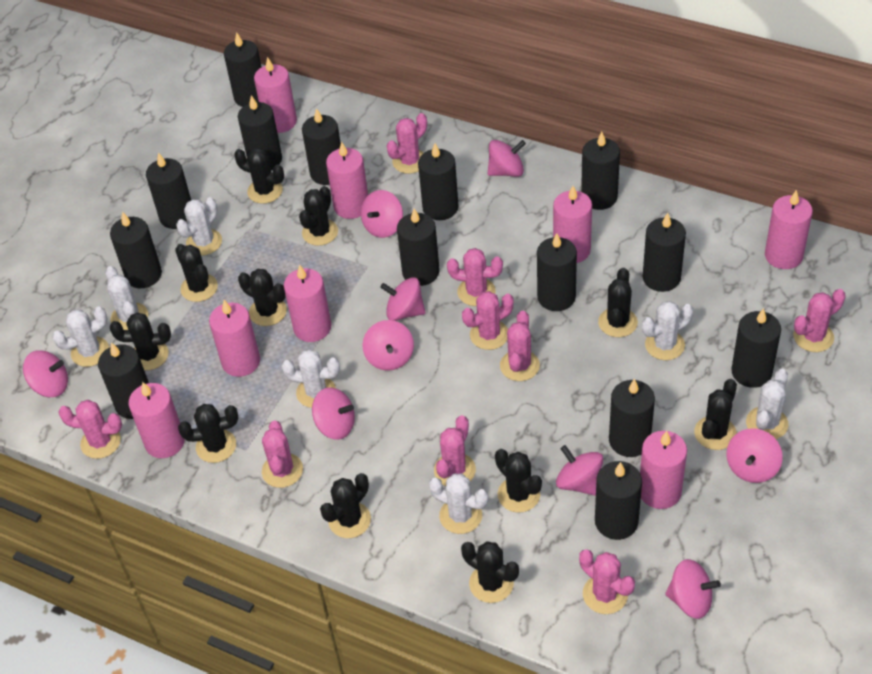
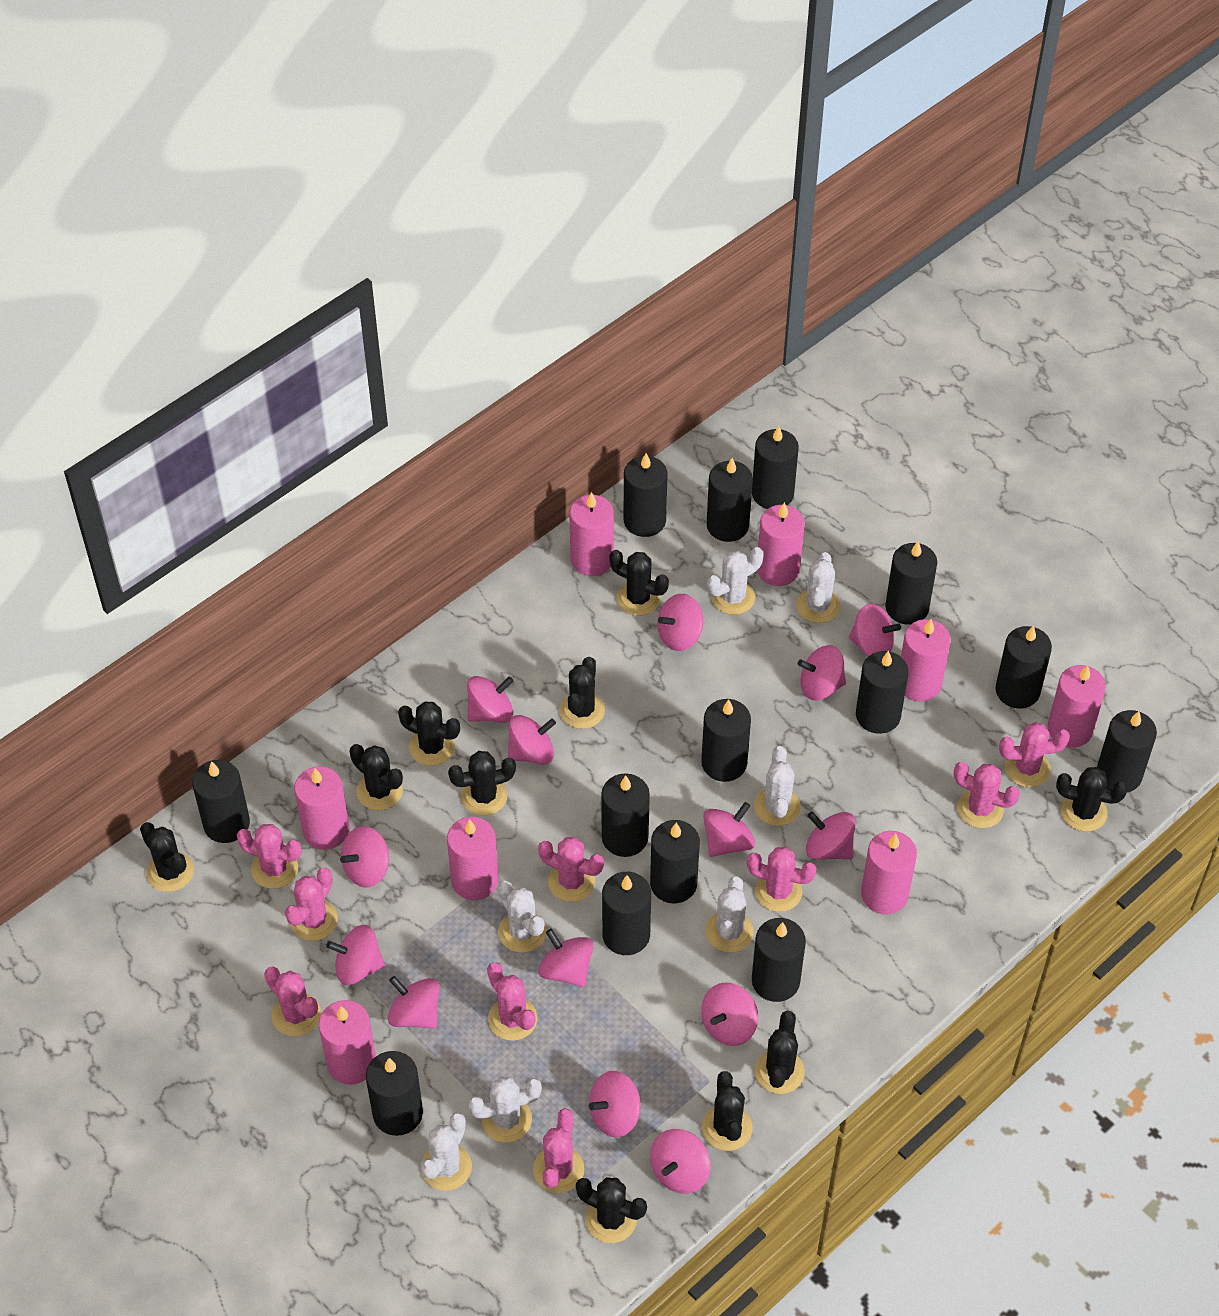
black cactus: 11 -> 10
pink spinning top: 9 -> 14

